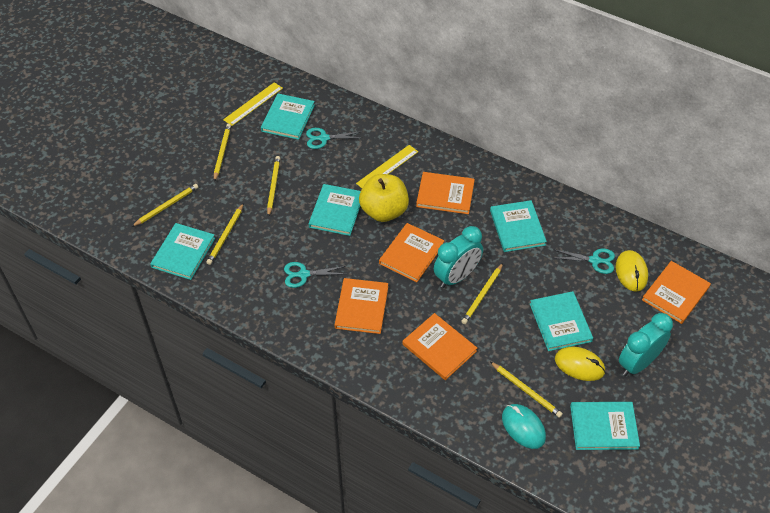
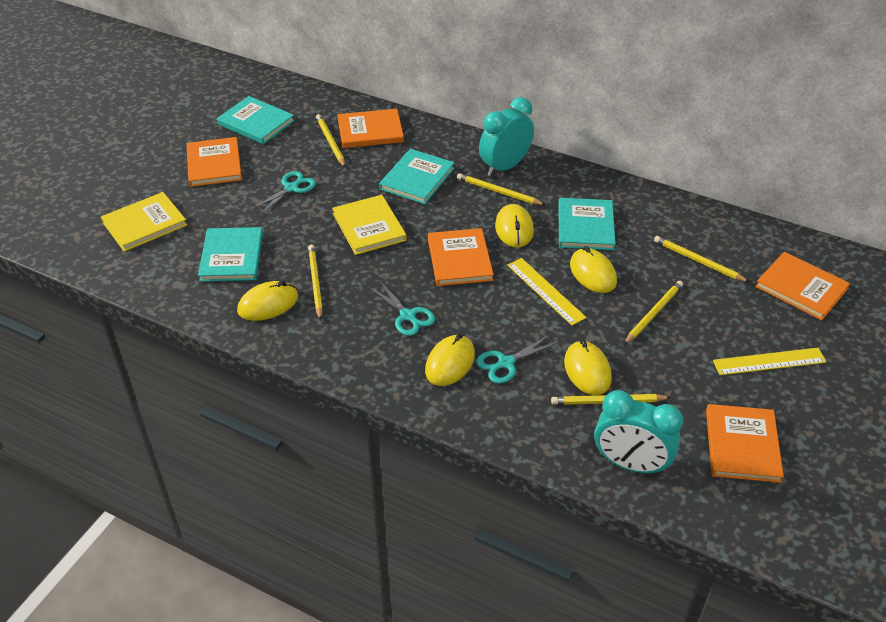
turquoise book: 6 -> 4
turquoise mouse: 1 -> 0
yellow apple: 1 -> 0
yellow book: 0 -> 2
yellow mouse: 2 -> 5

